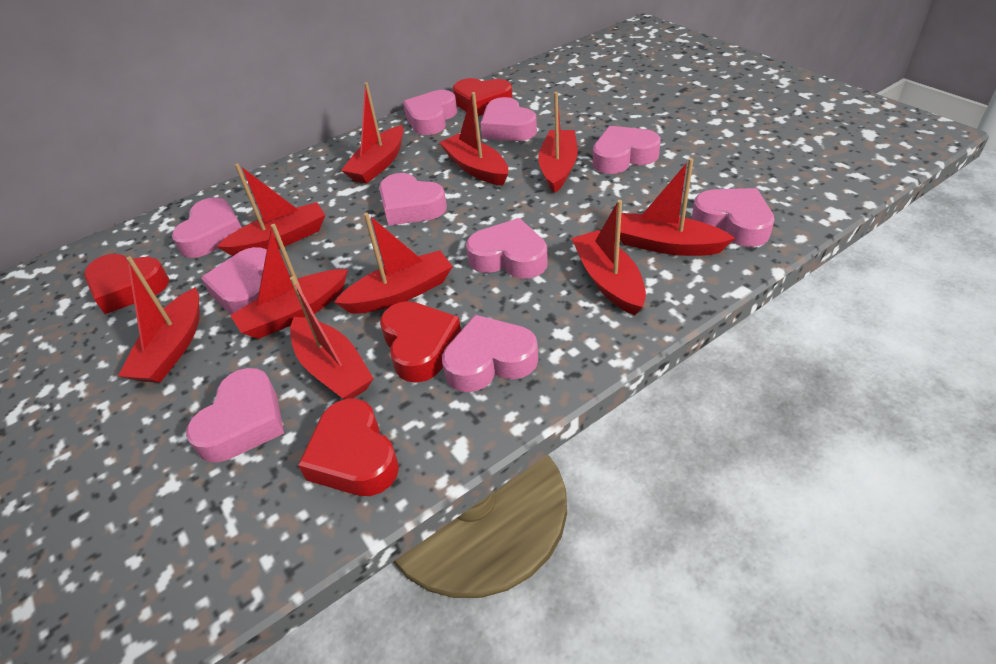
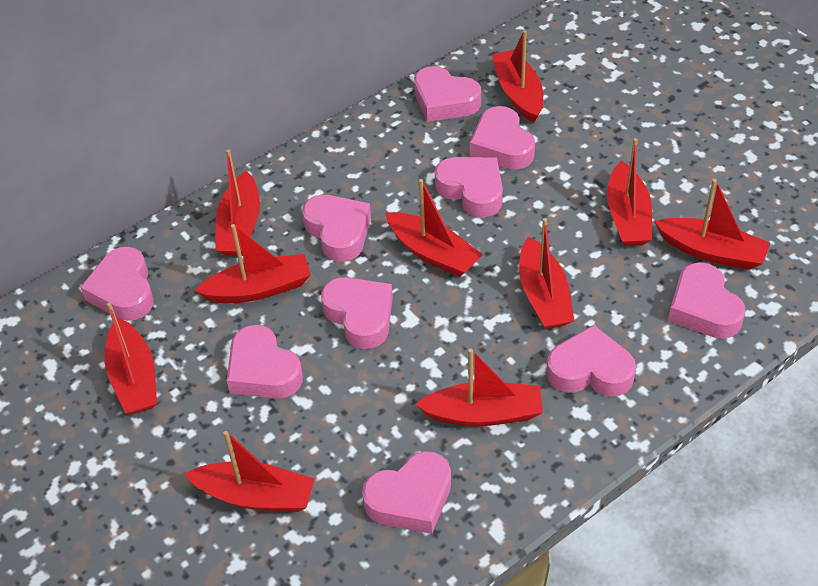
red heart: 4 -> 0

